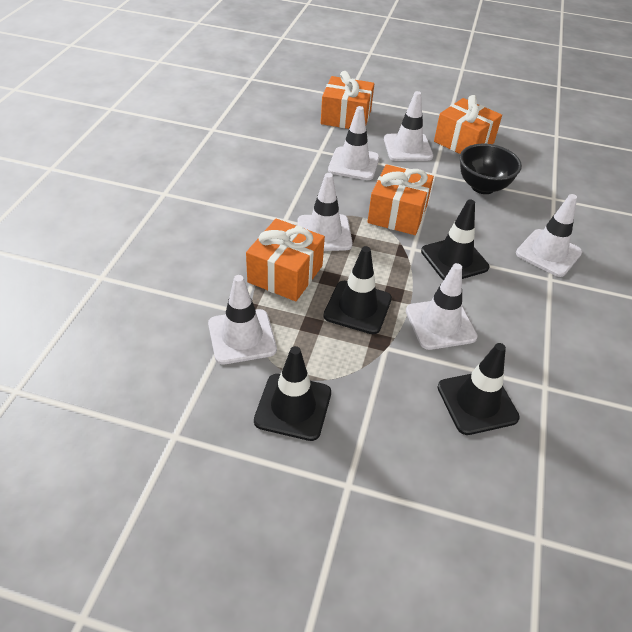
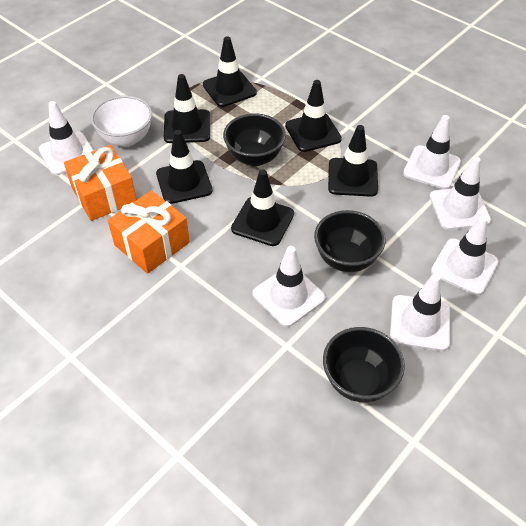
black bowl: 1 -> 3
black traffic cone: 4 -> 6
orange gift: 4 -> 2
white bowl: 0 -> 1

